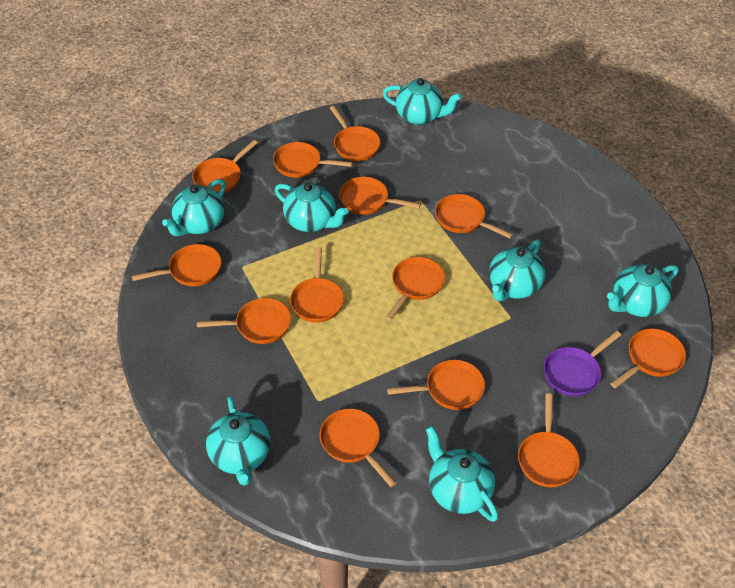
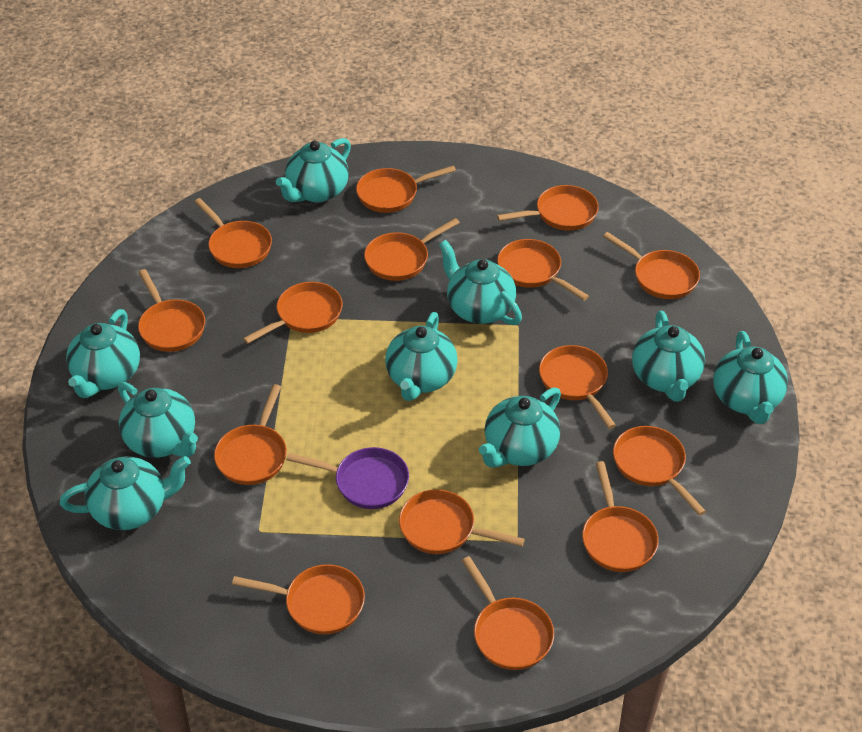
orange pan: 13 -> 15
turquoise teapot: 7 -> 9

